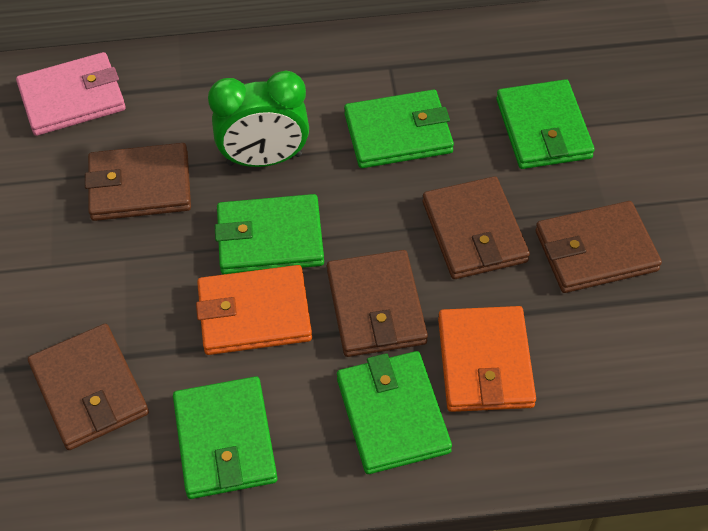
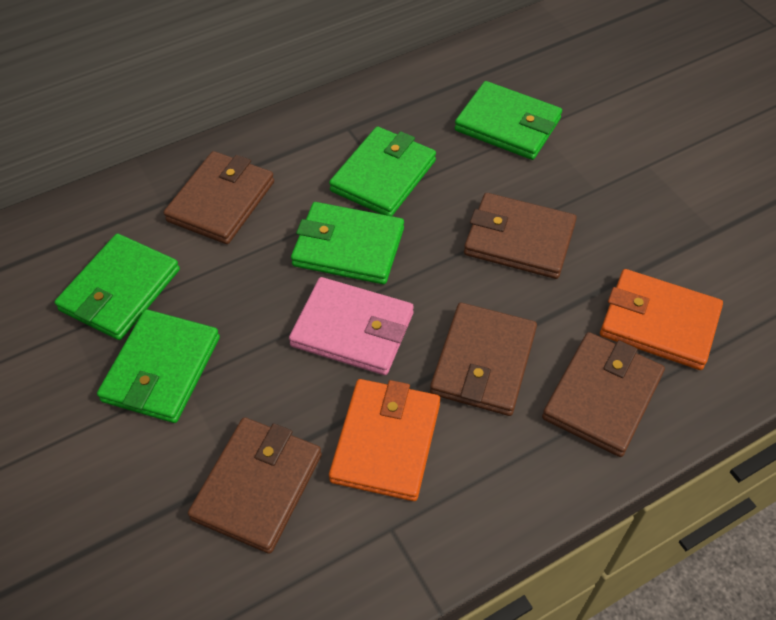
green clock: 1 -> 0

